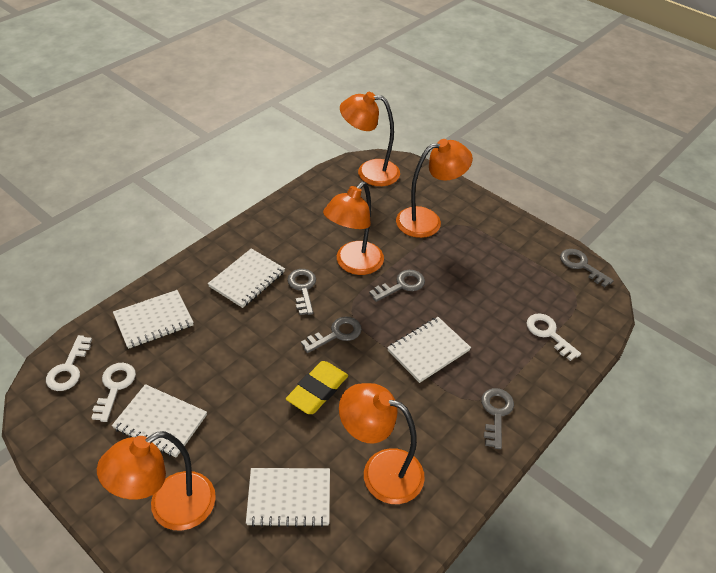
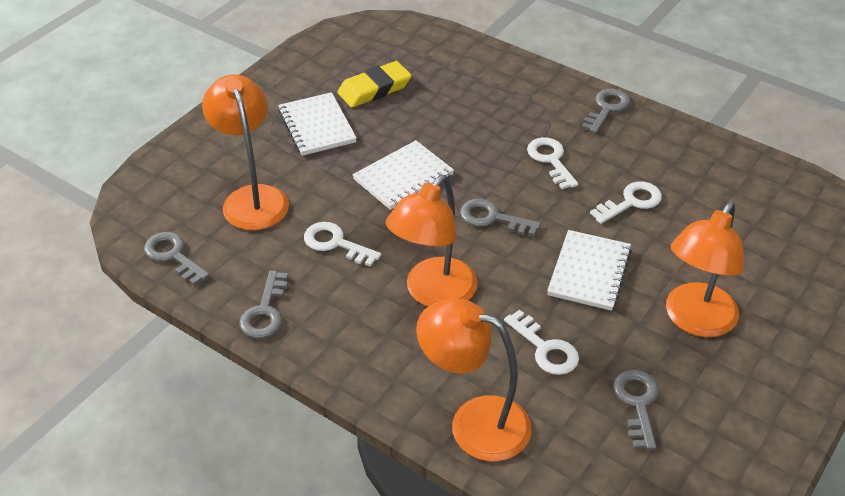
orange lamp: 5 -> 4
white key: 3 -> 4
white notebook: 5 -> 3

